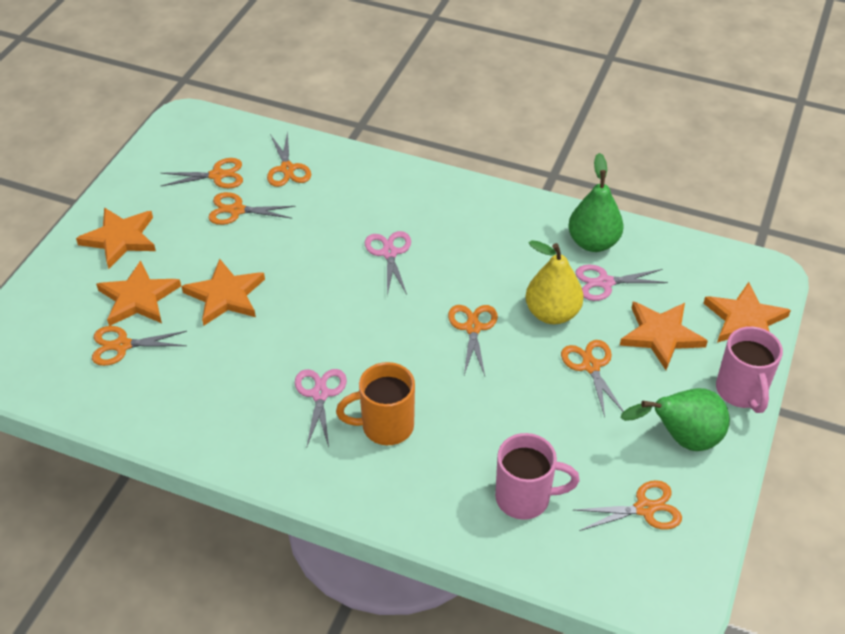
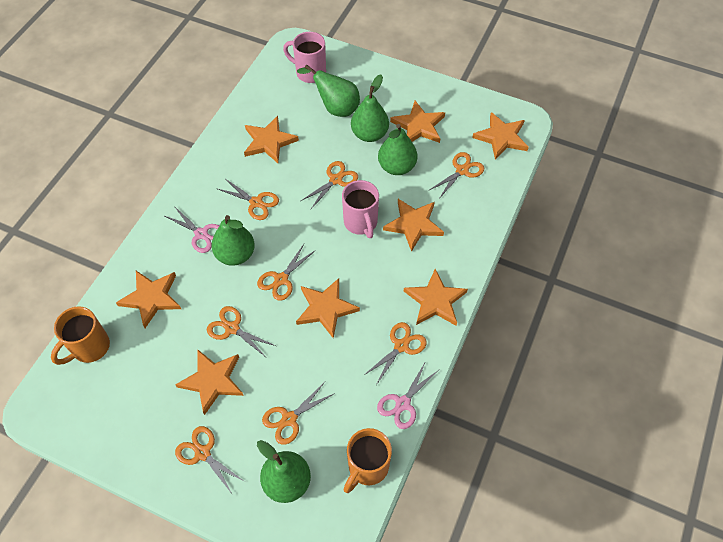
green pear: 2 -> 5
orange mug: 1 -> 2
orange scissors: 7 -> 8
orange star: 5 -> 8
pink scissors: 3 -> 2
yellow pear: 1 -> 0

